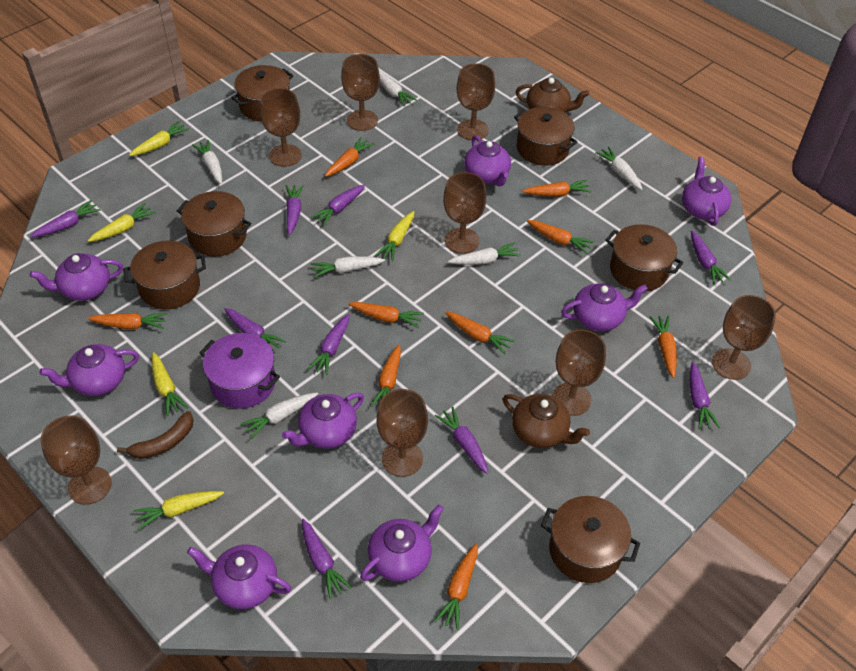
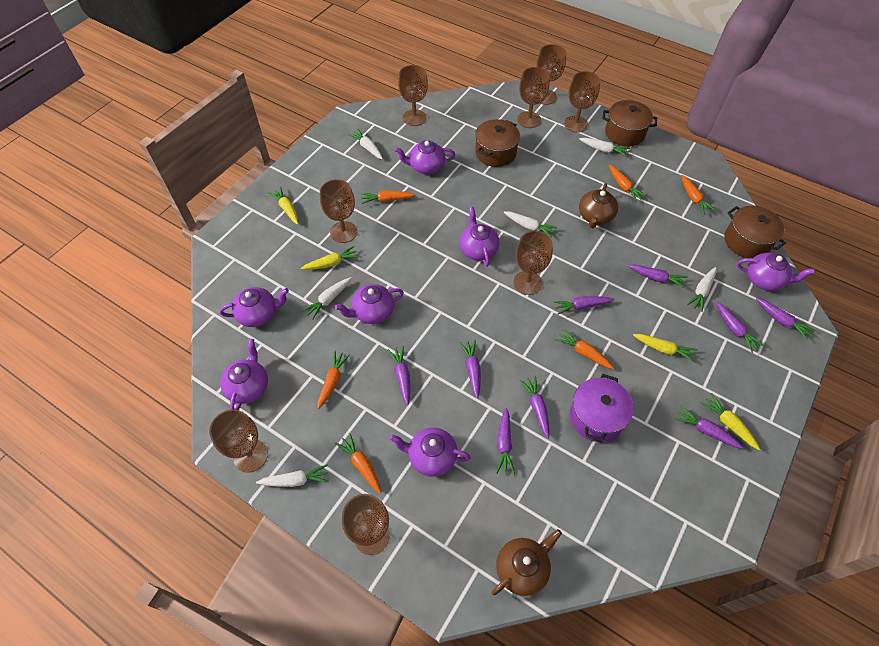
brown banana: 1 -> 0
brown pot: 6 -> 3
orange carrot: 9 -> 6
purple teapot: 8 -> 7
yellow carrot: 5 -> 4

